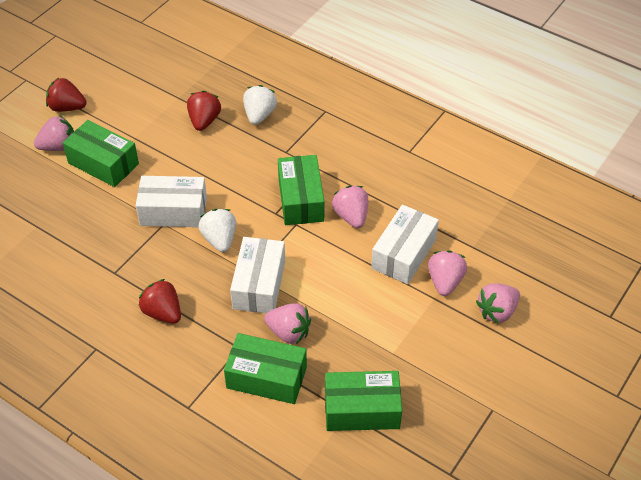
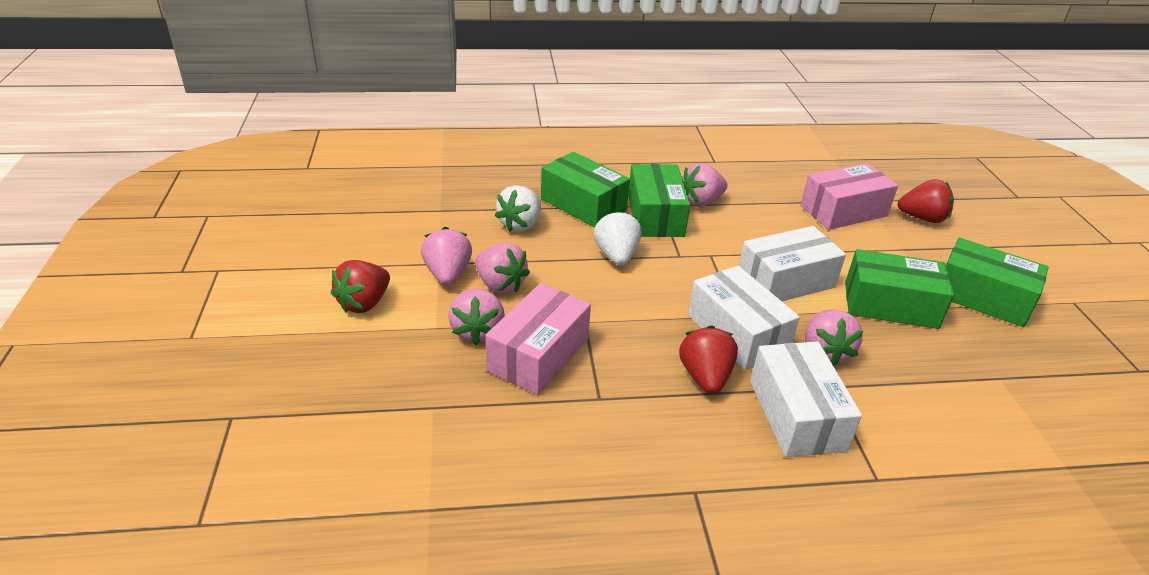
pink box: 0 -> 2

